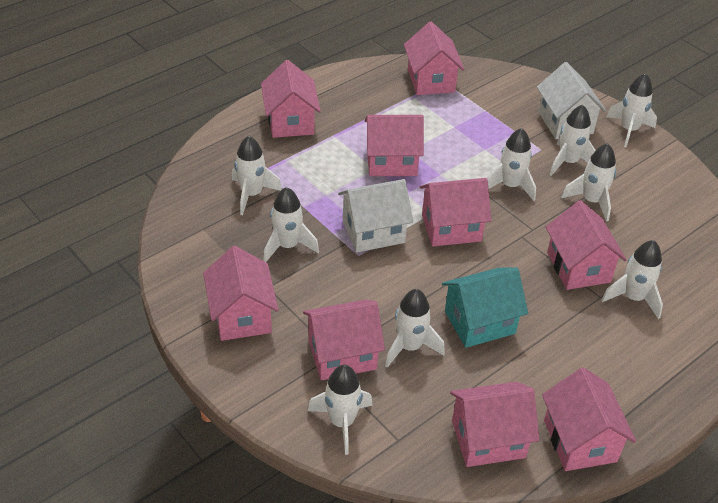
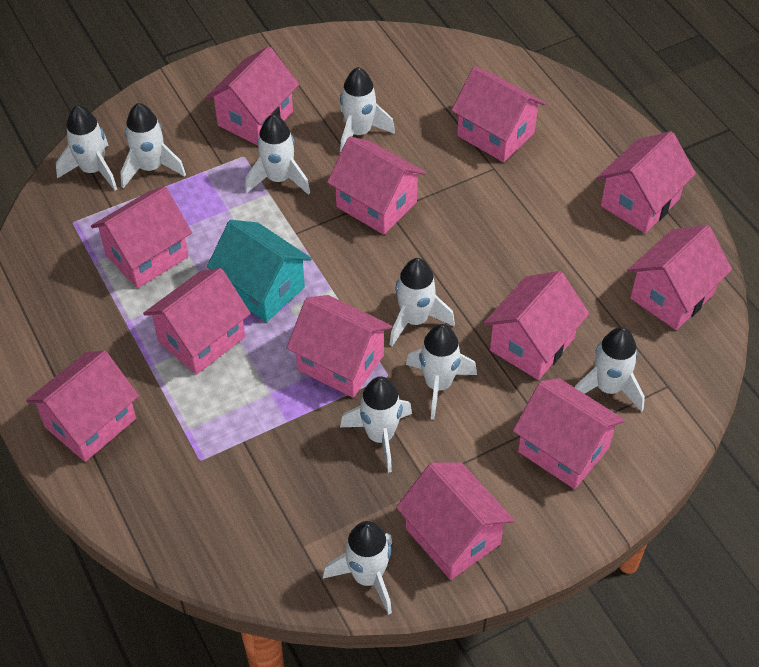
pink house: 9 -> 12
white house: 2 -> 0

